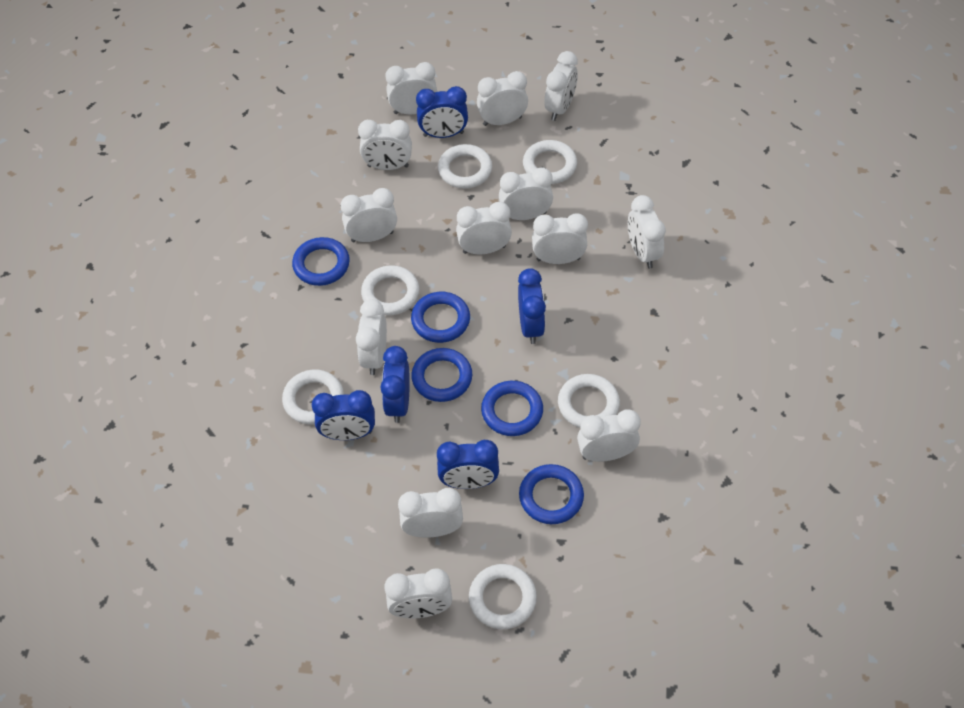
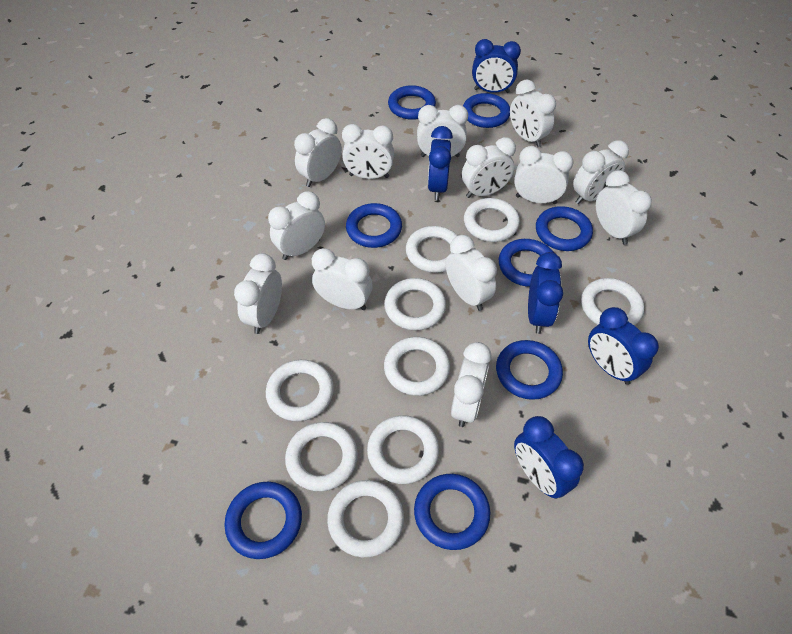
blue ring: 5 -> 8
white ring: 6 -> 9

